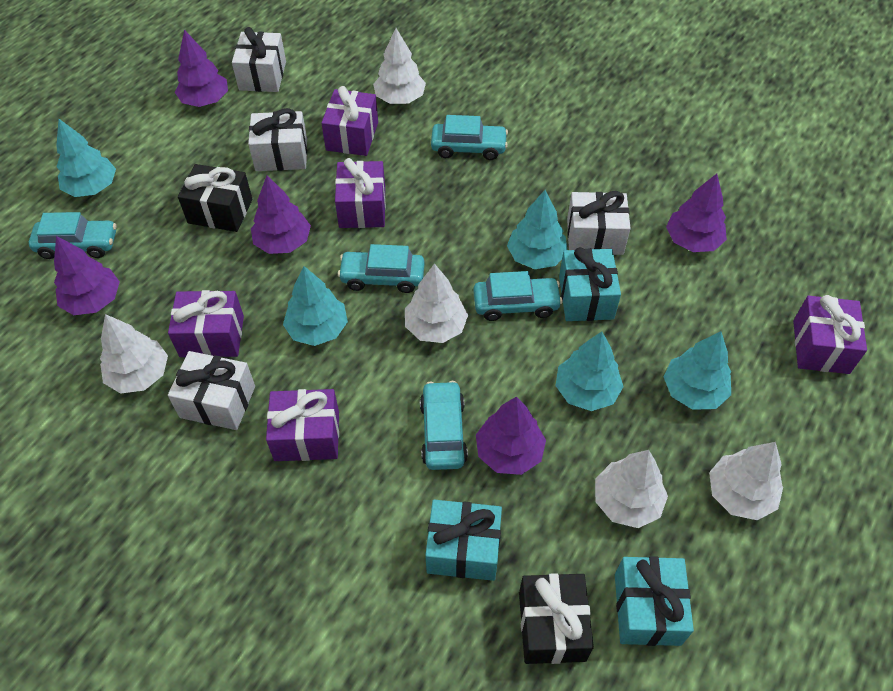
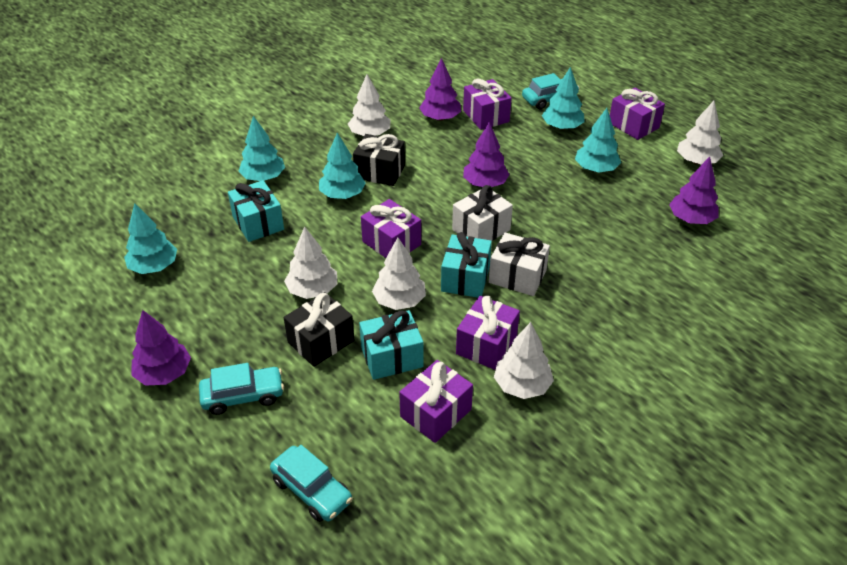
purple tree: 5 -> 4
turquoise car: 5 -> 3
white gift: 4 -> 2

